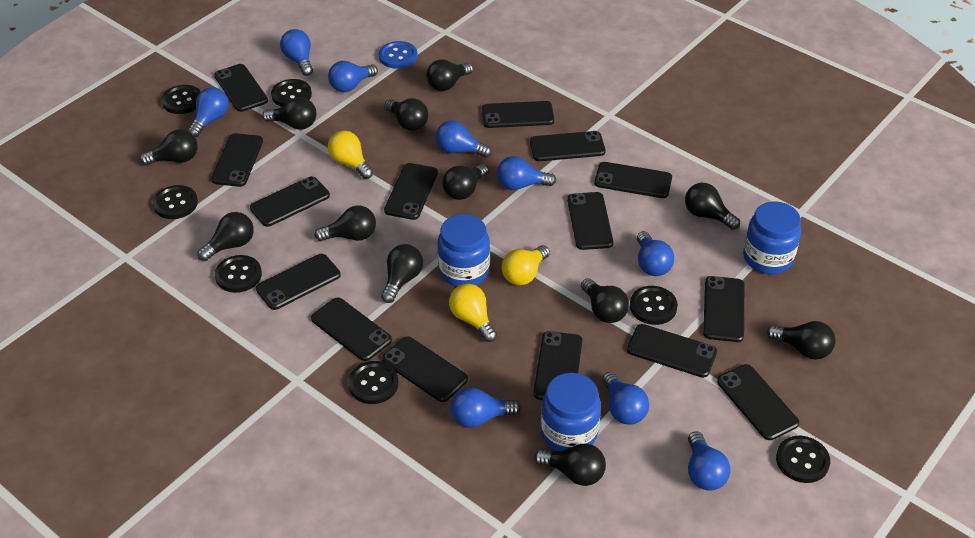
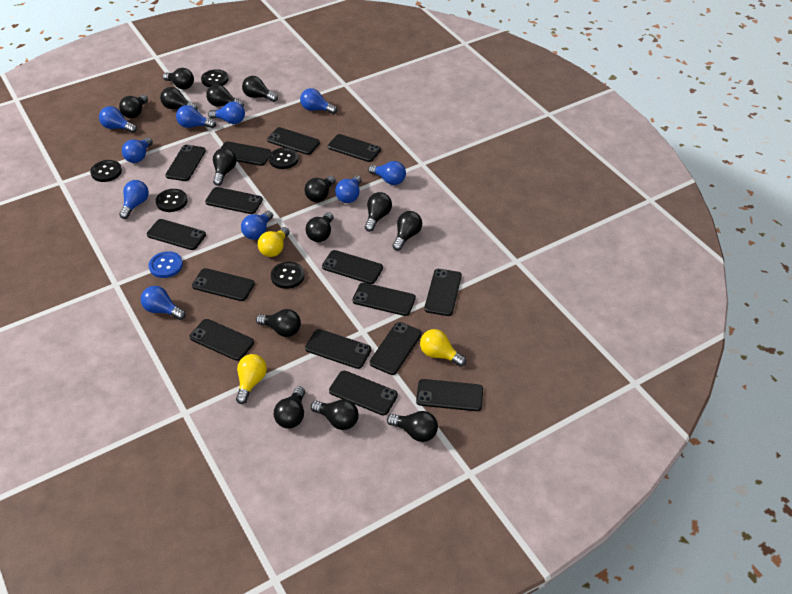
black button: 7 -> 5
black light bulb: 12 -> 14
blue jar: 3 -> 0
blue light bulb: 9 -> 10

